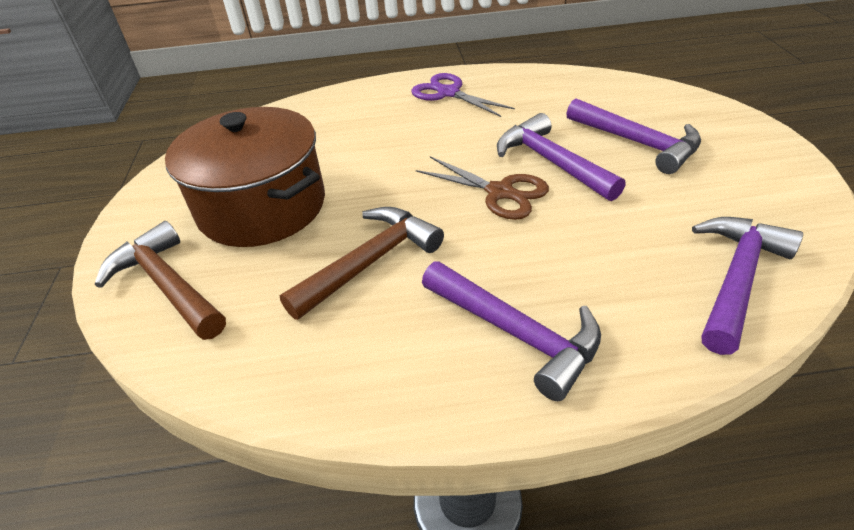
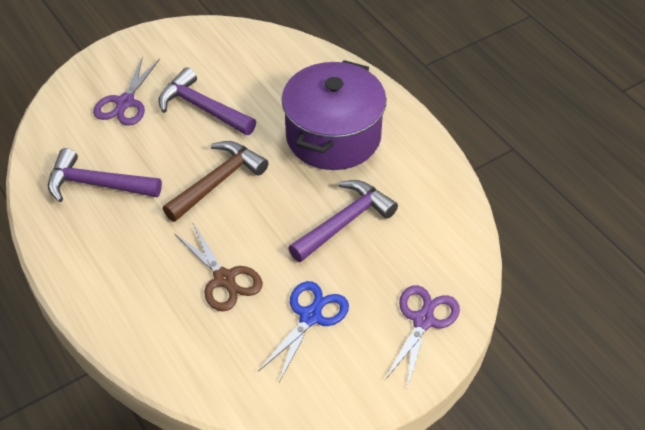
blue scissors: 0 -> 1
brown hammer: 2 -> 1
brown pot: 1 -> 0
purple hammer: 4 -> 3
purple pot: 0 -> 1
purple scissors: 1 -> 2

